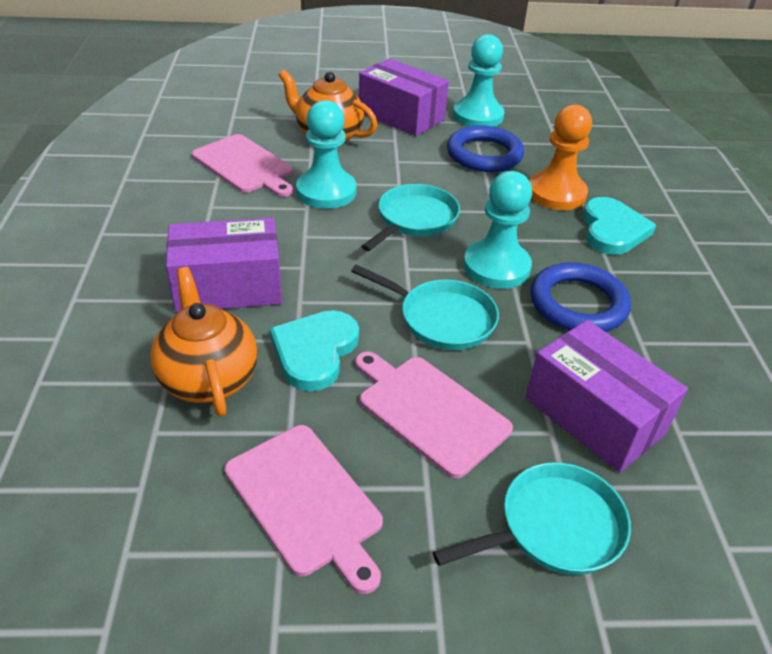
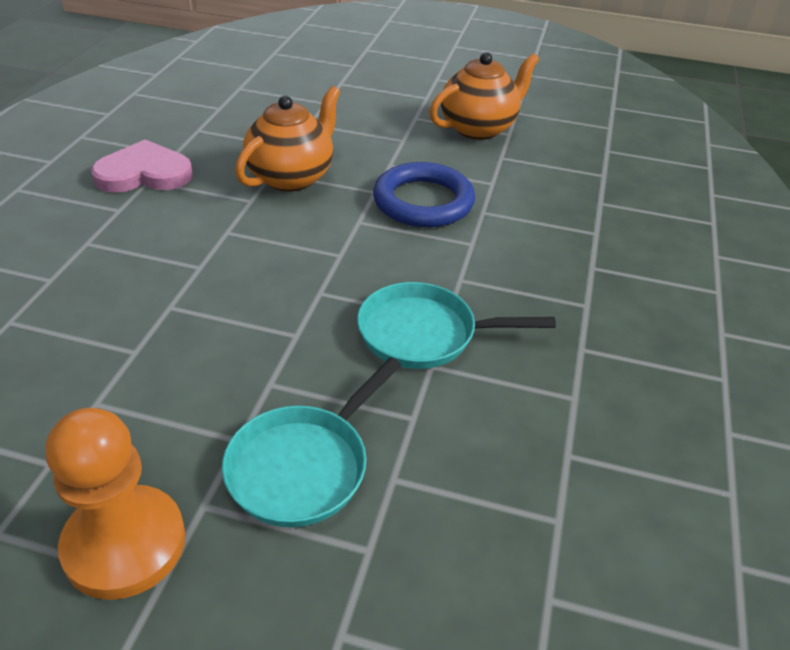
blue ring: 2 -> 1
pink cutting board: 3 -> 0
pink heart: 0 -> 1
purple box: 3 -> 0
turquoise heart: 2 -> 0
turquoise pan: 3 -> 2
turquoise pawn: 3 -> 0

